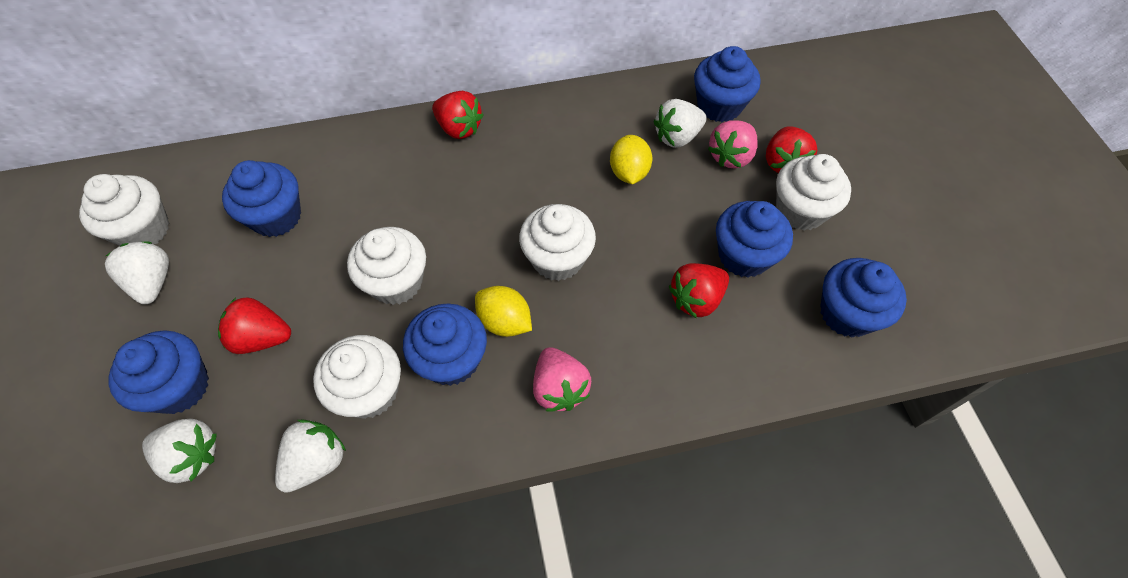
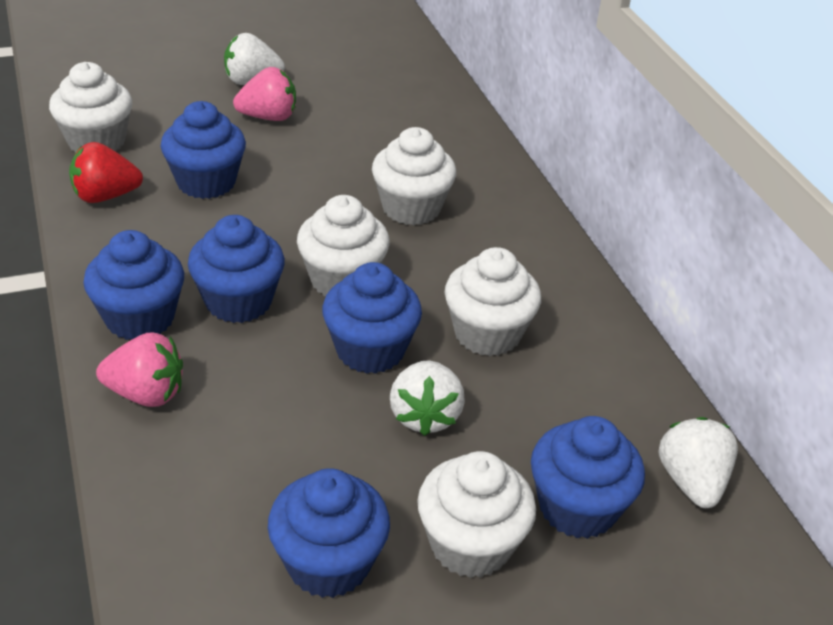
red strawberry: 4 -> 1
white strawberry: 4 -> 3
yellow lemon: 2 -> 0

